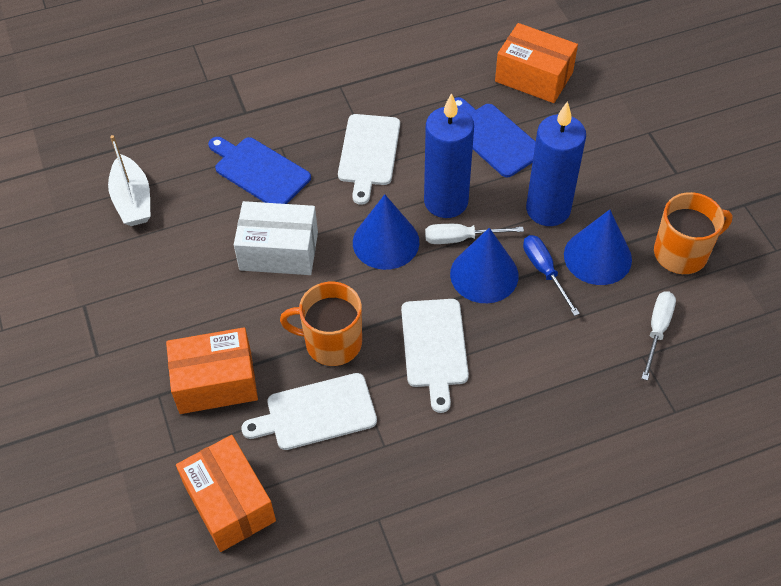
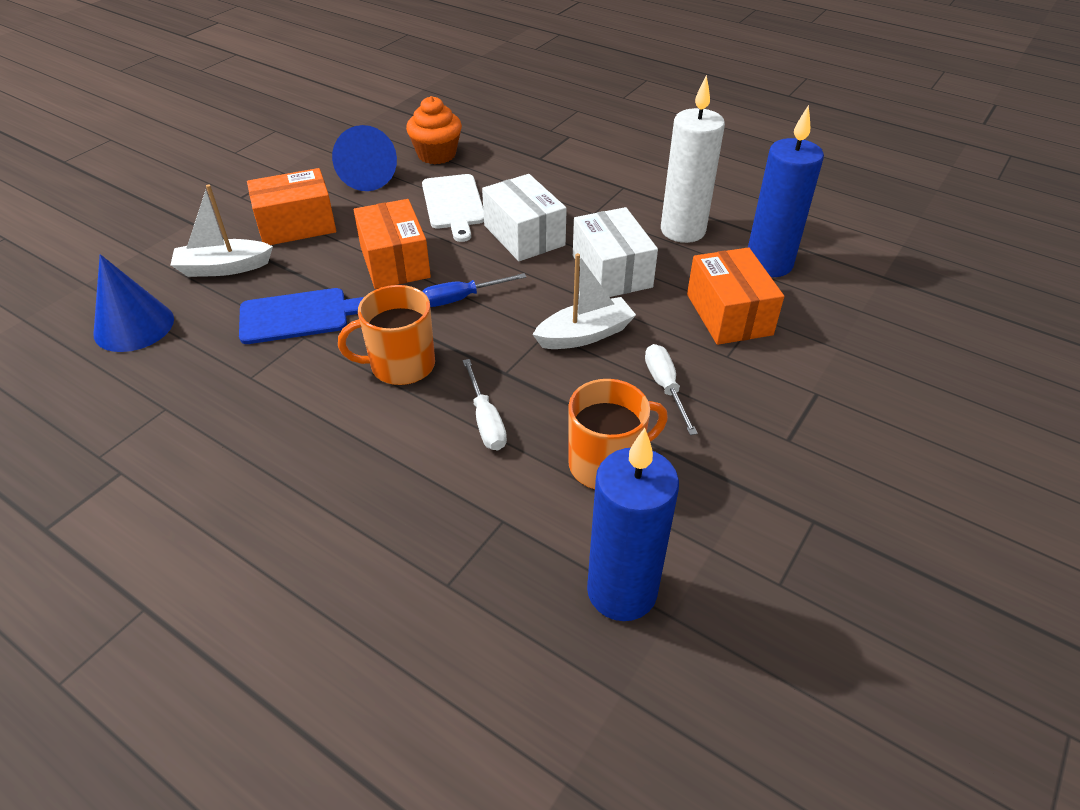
blue cone: 3 -> 2
blue cutting board: 2 -> 1
orange cupcake: 0 -> 1
white boat: 1 -> 2
white box: 1 -> 2
white candle: 0 -> 1
white cutting board: 3 -> 1

